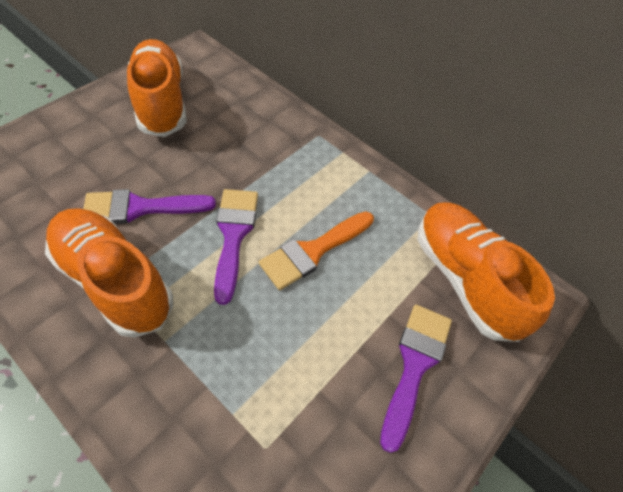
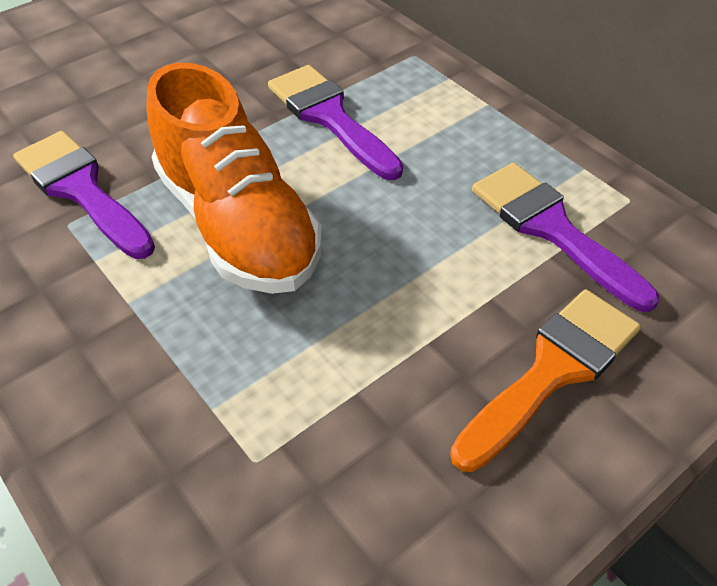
orange shoe: 3 -> 1

